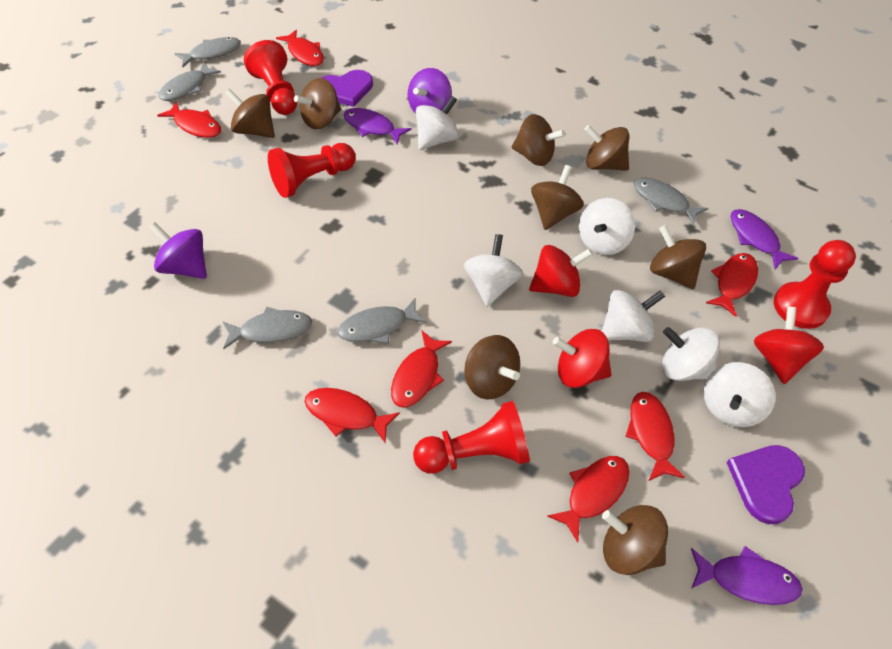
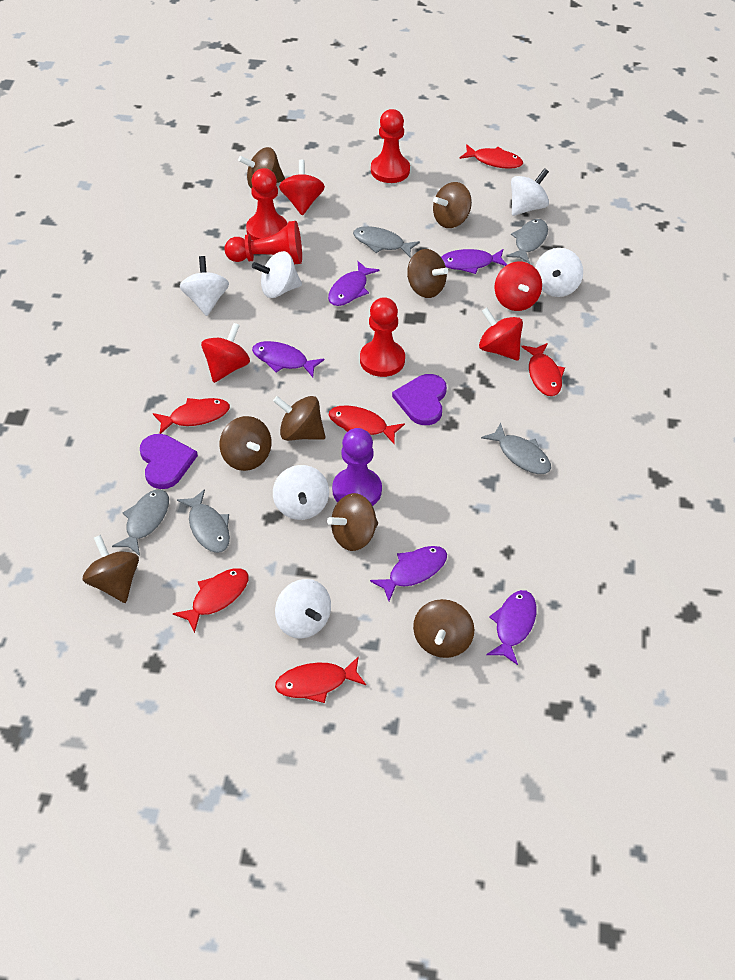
purple fish: 3 -> 5
purple pawn: 0 -> 1
purple spinning top: 2 -> 0
red fish: 7 -> 6
red spinning top: 3 -> 4

